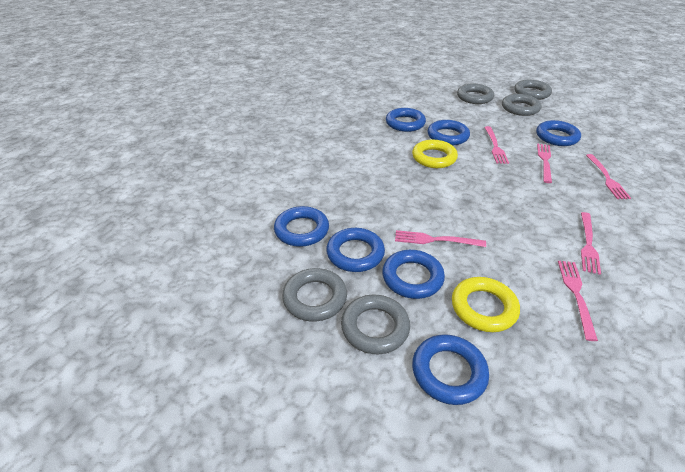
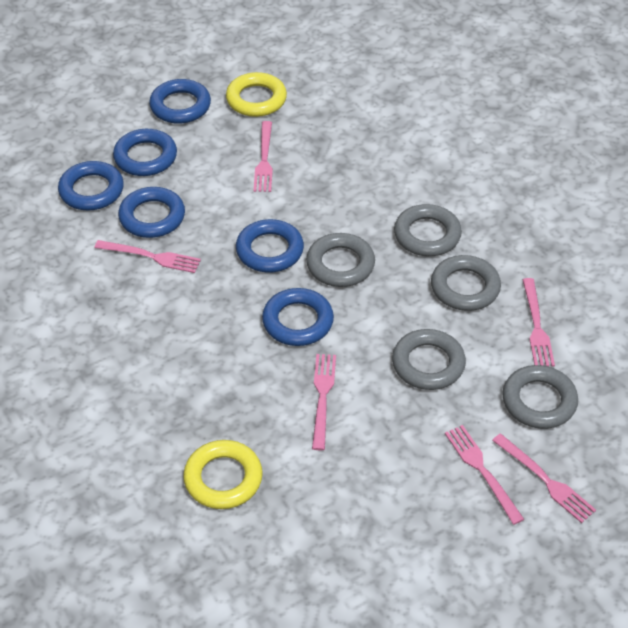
blue ring: 7 -> 6

